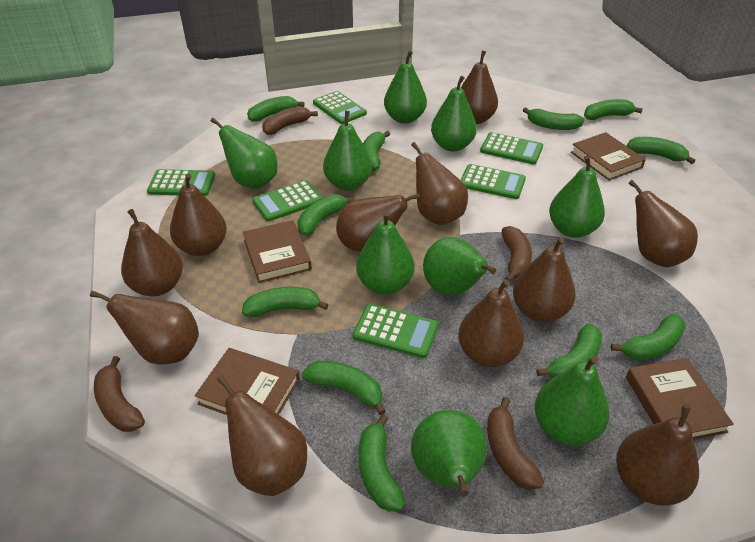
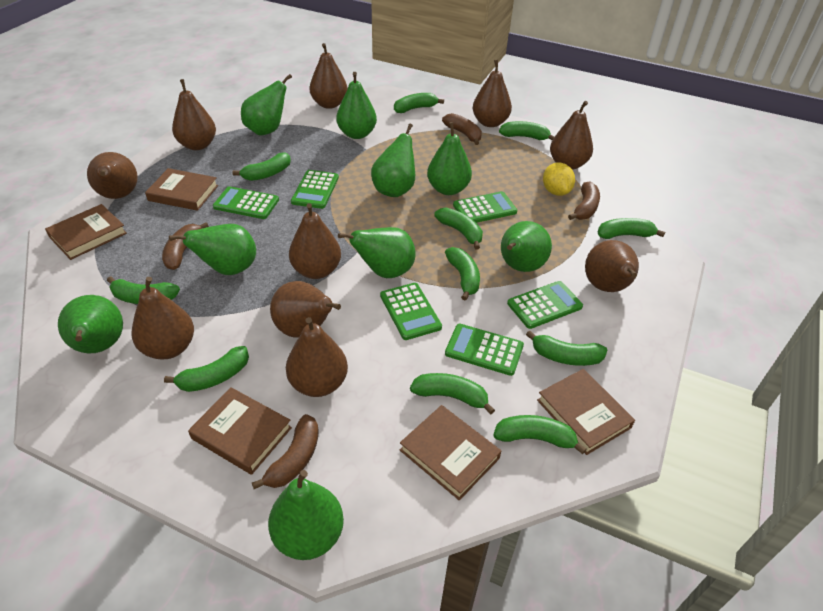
brown book: 4 -> 5
brown pear: 11 -> 10
yellow lemon: 0 -> 1

